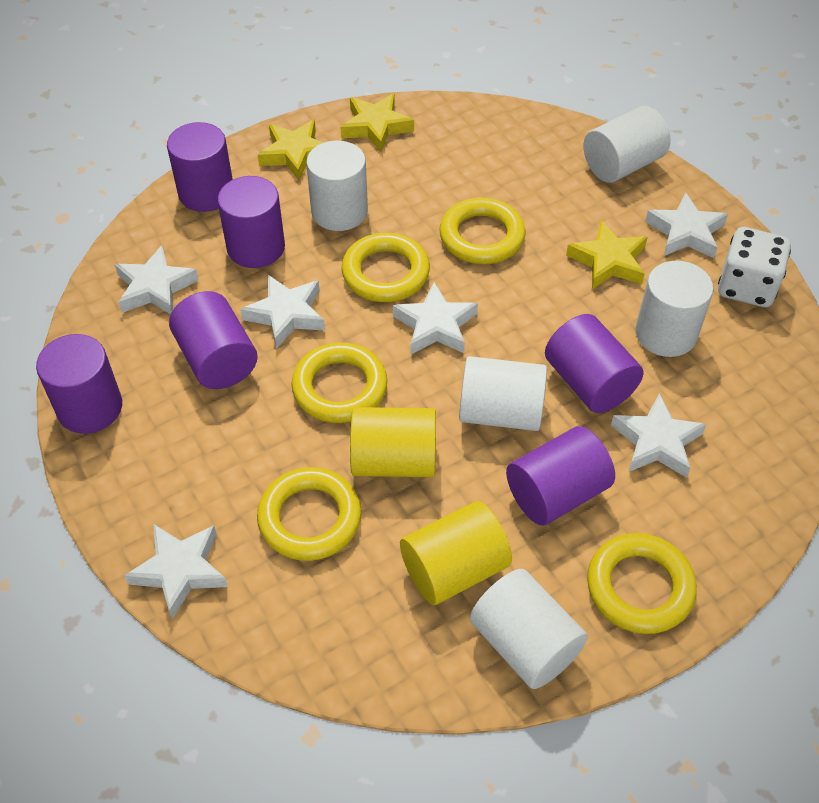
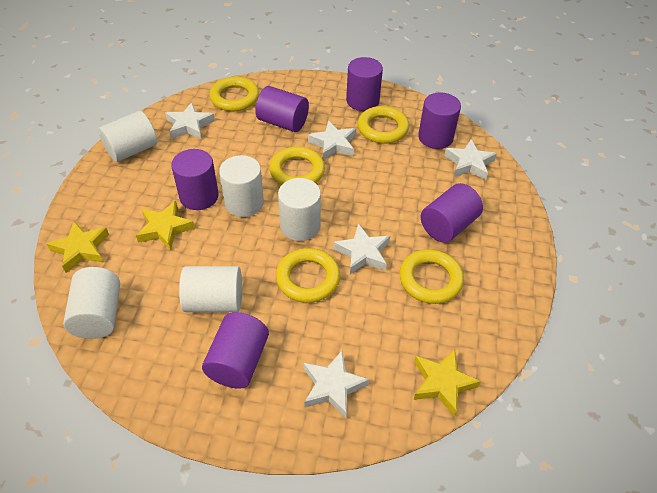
white dice: 1 -> 0
white star: 6 -> 5
yellow cylinder: 2 -> 0

